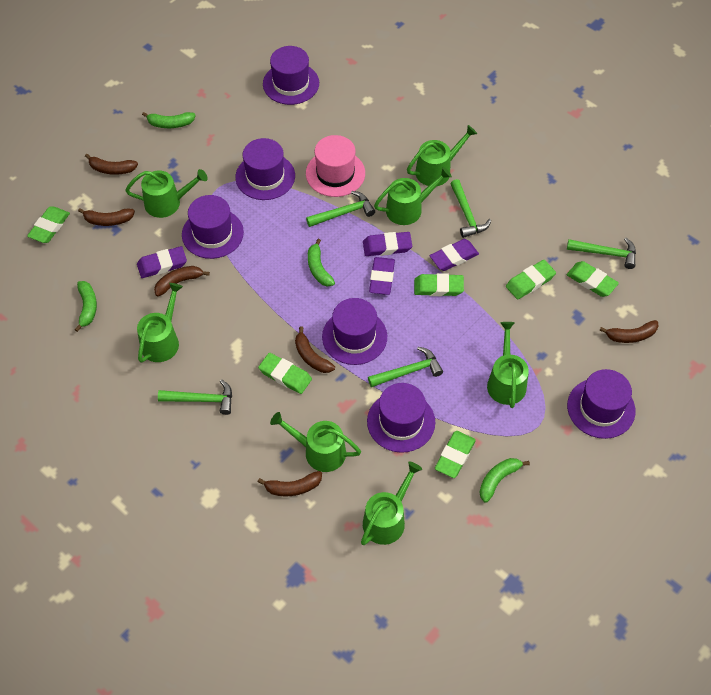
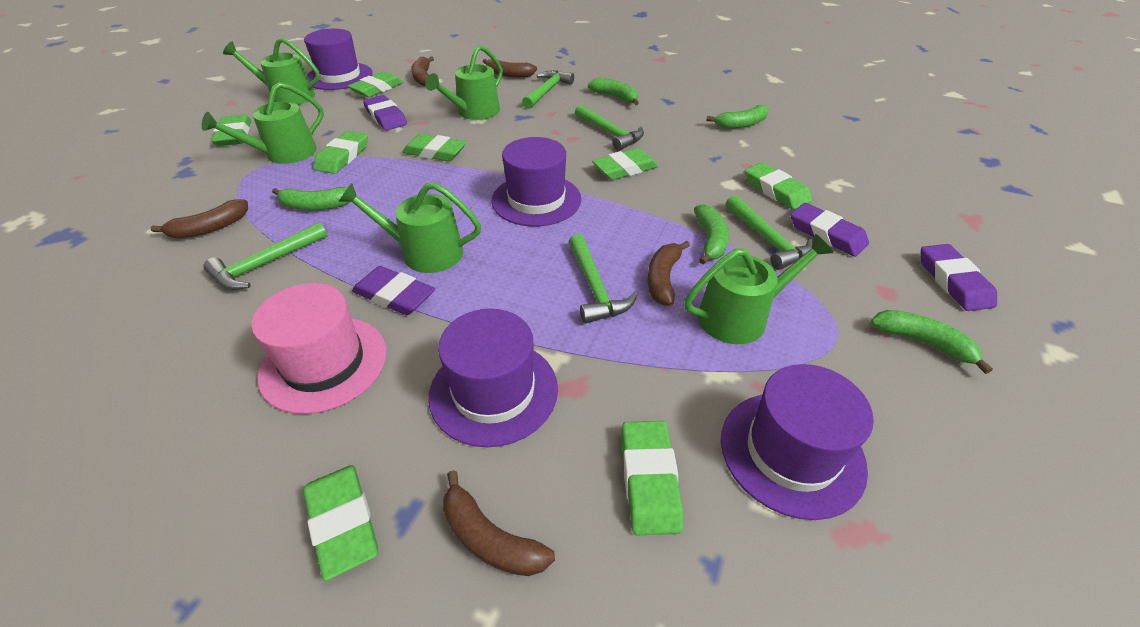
brown banana: 6 -> 5
green banana: 4 -> 5
green eraser: 6 -> 8
green watering can: 7 -> 5
purple hat: 6 -> 4

